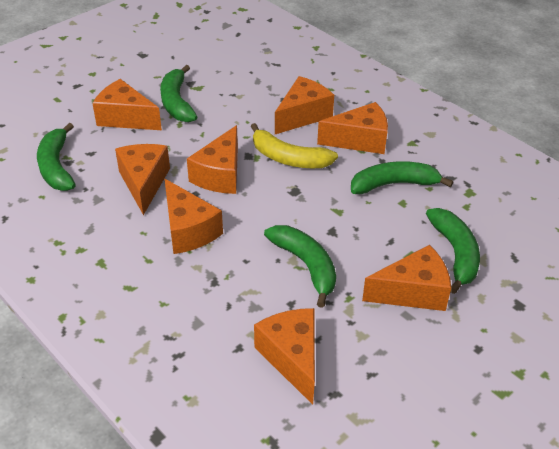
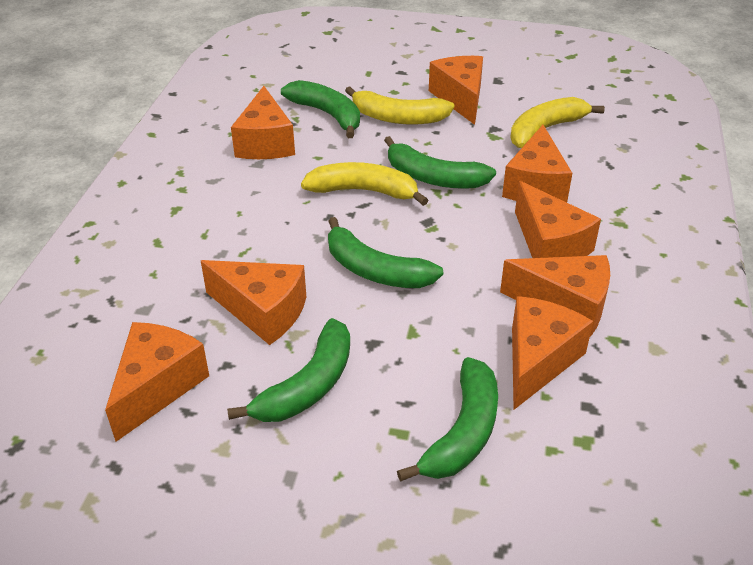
yellow banana: 1 -> 3

